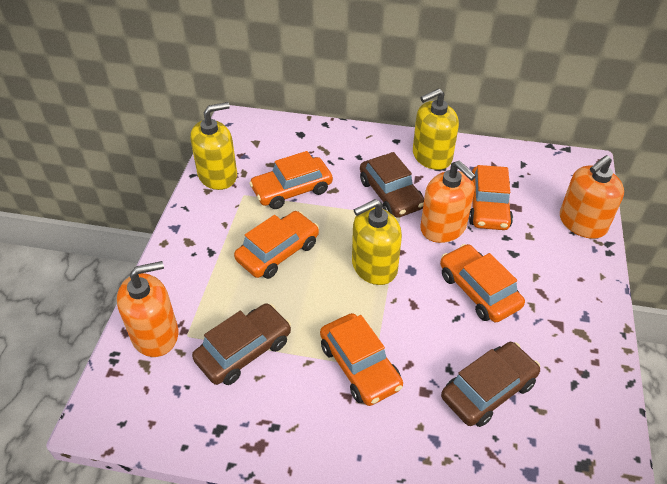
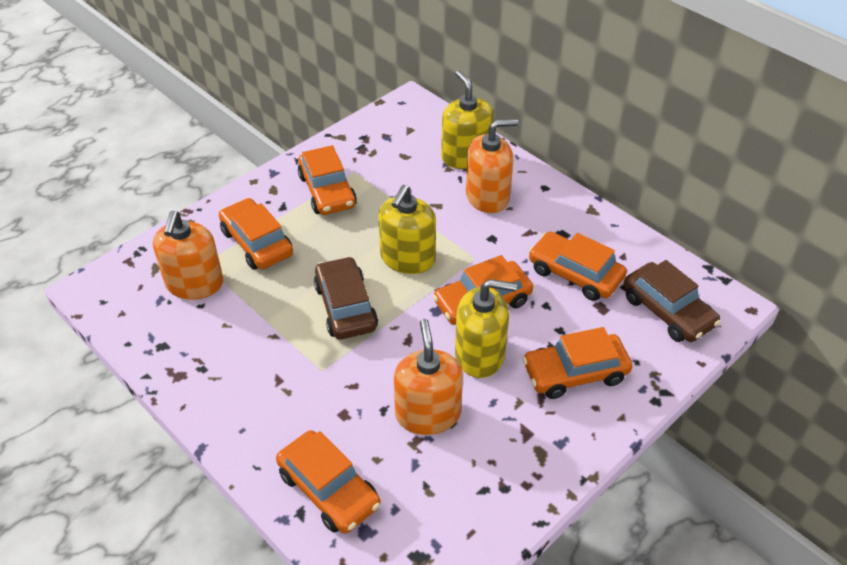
brown car: 3 -> 2
orange car: 5 -> 6

